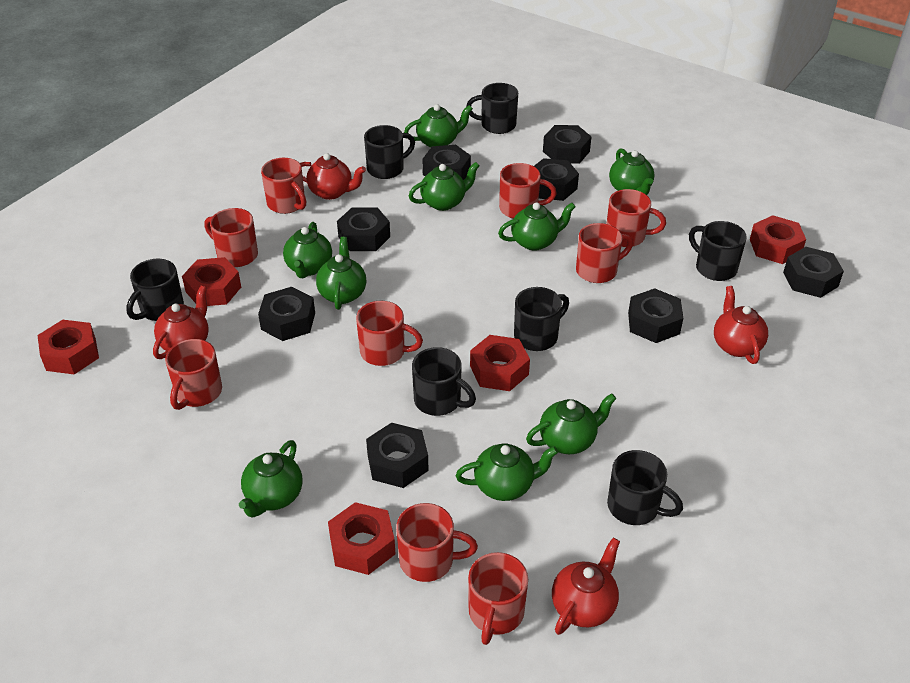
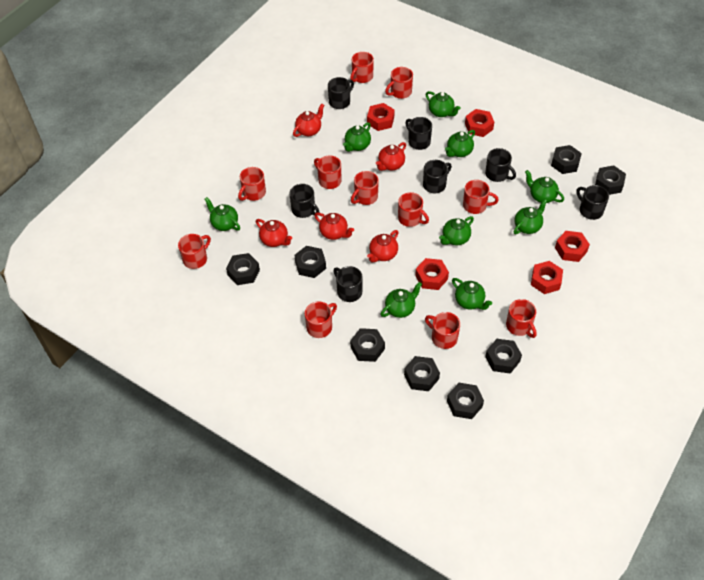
red mug: 9 -> 11
red teapot: 4 -> 5

